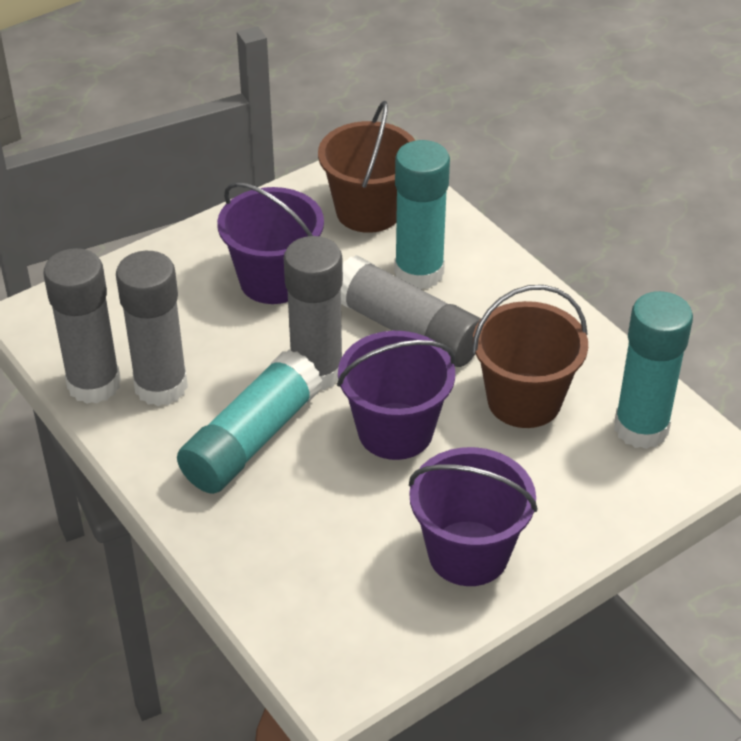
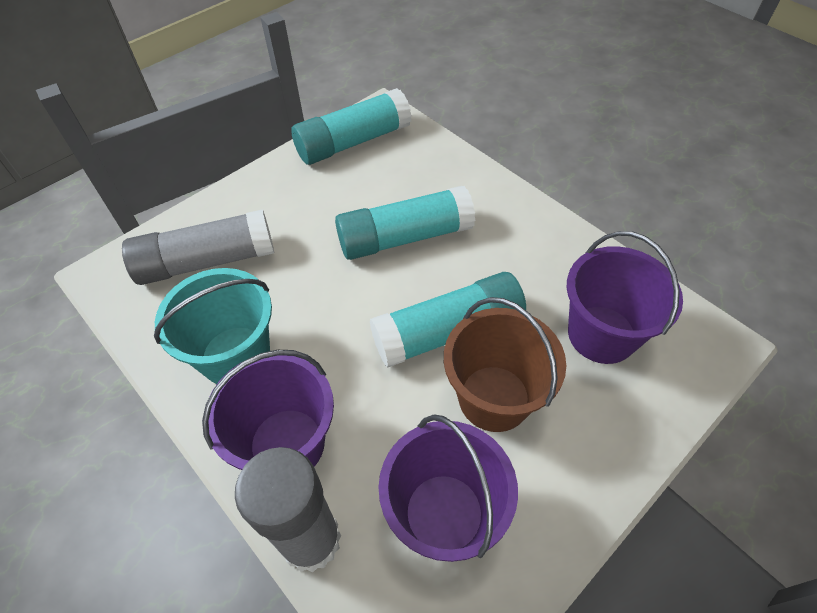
brown bucket: 2 -> 1
grey glue stick: 4 -> 2
turquoise bucket: 0 -> 1

